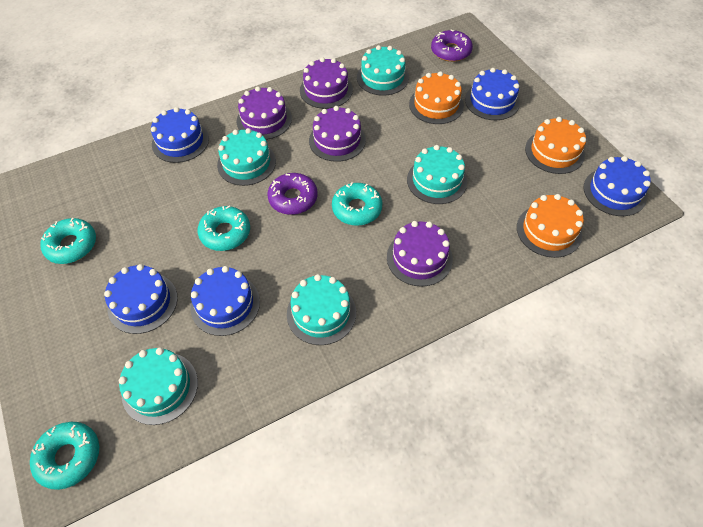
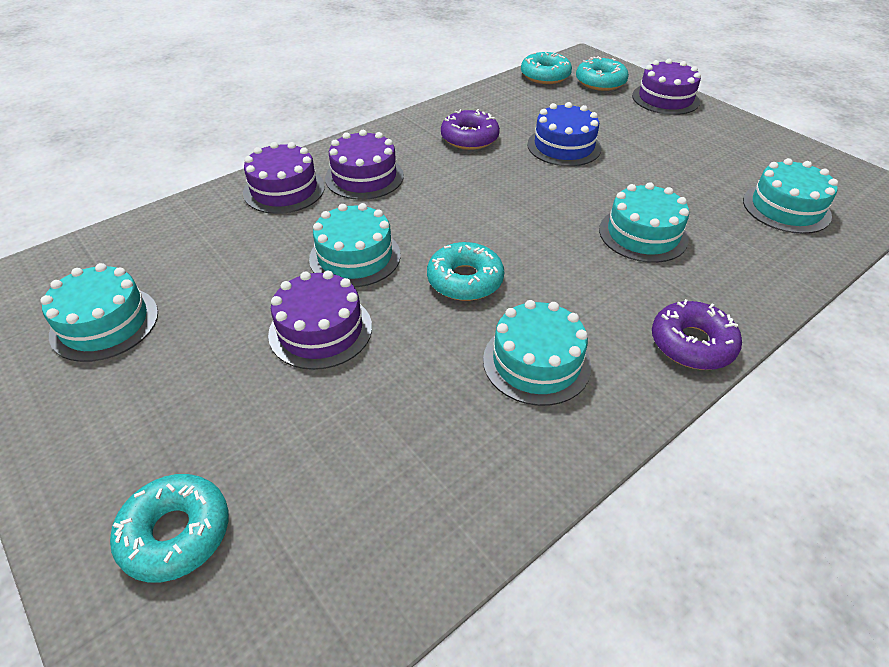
blue cake: 5 -> 1
orange cake: 3 -> 0

